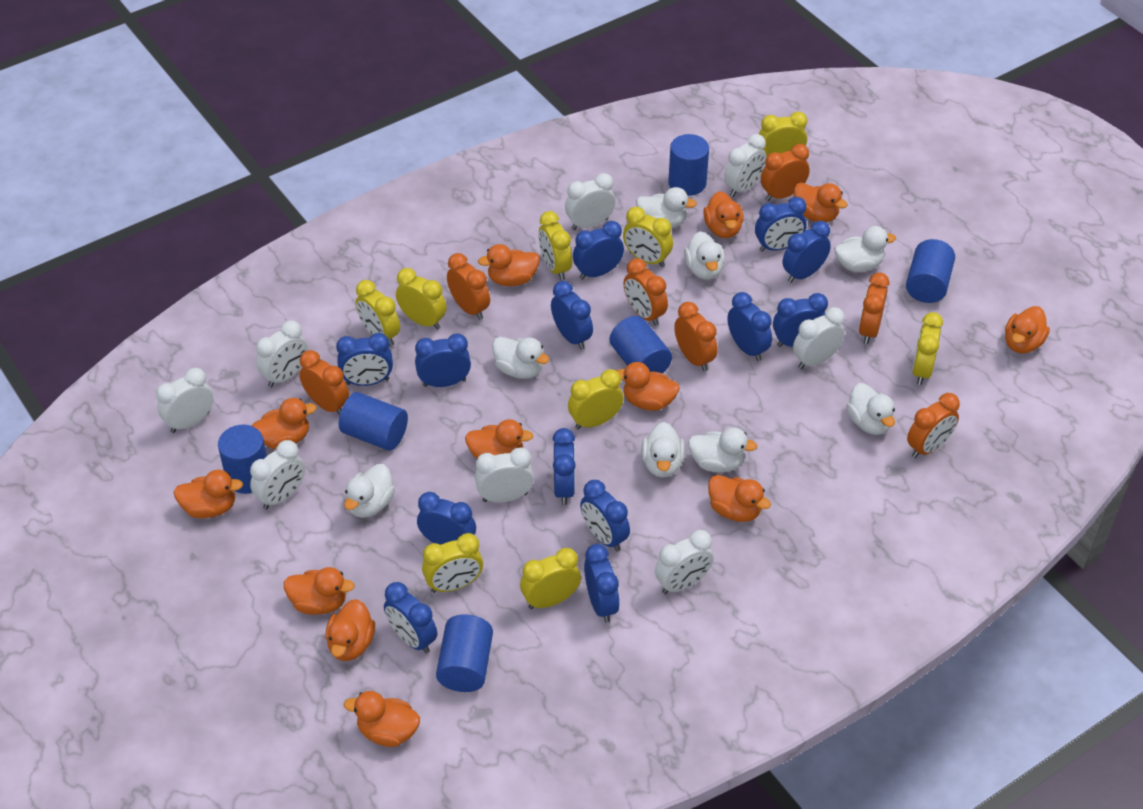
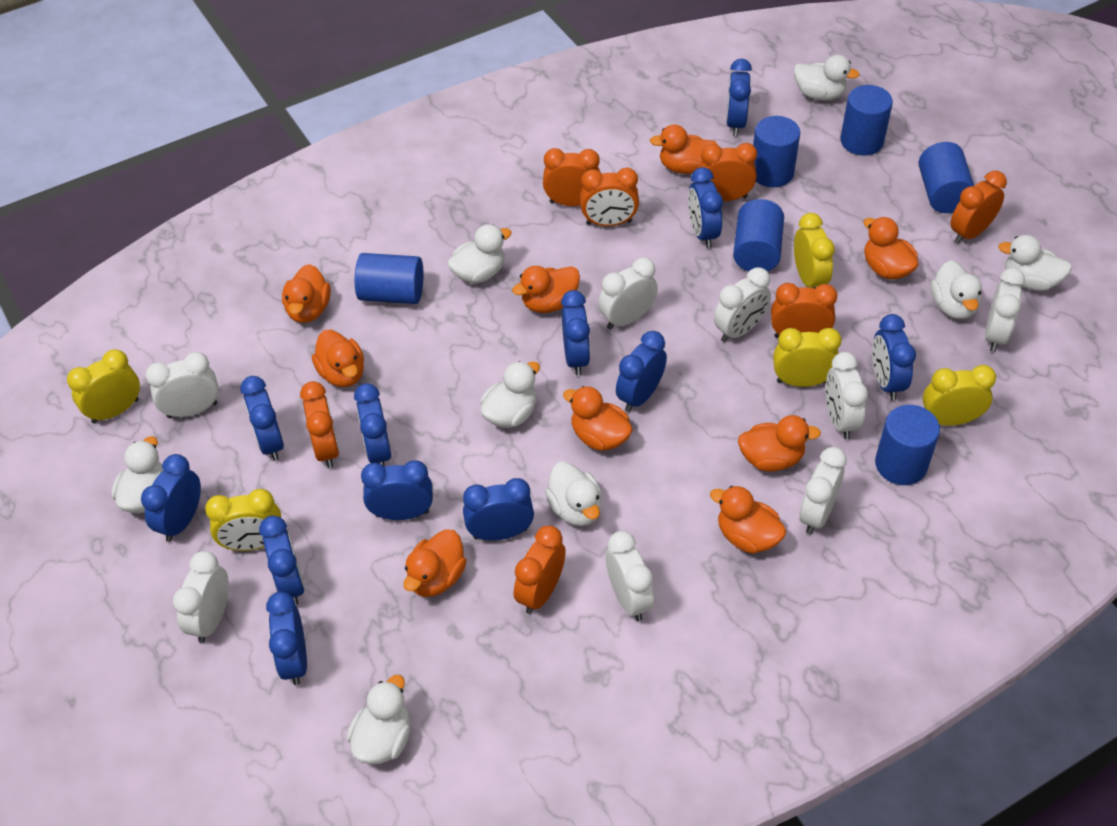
blue clock: 13 -> 12
orange duck: 12 -> 9
yellow clock: 9 -> 5

